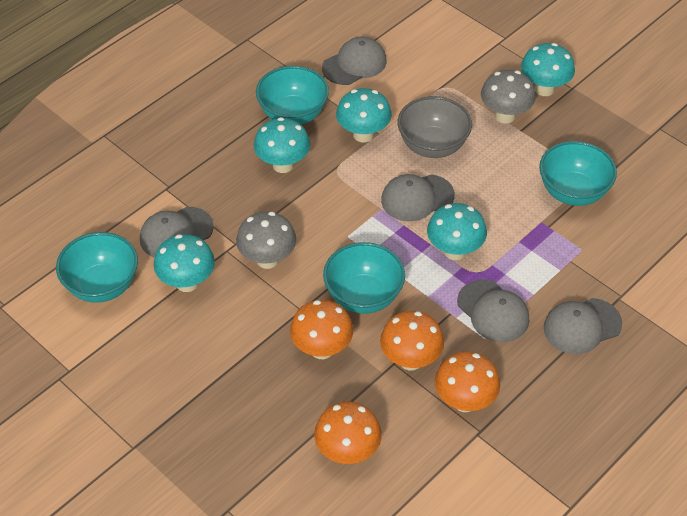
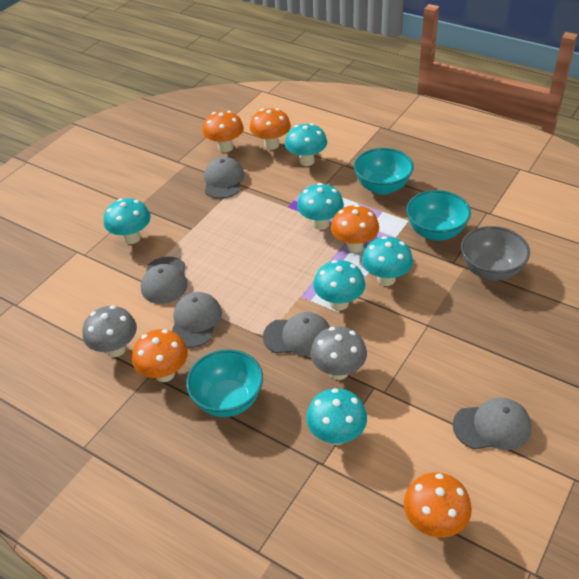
orange mushroom: 4 -> 5
turquoise bowl: 4 -> 3
turquoise mushroom: 5 -> 6

